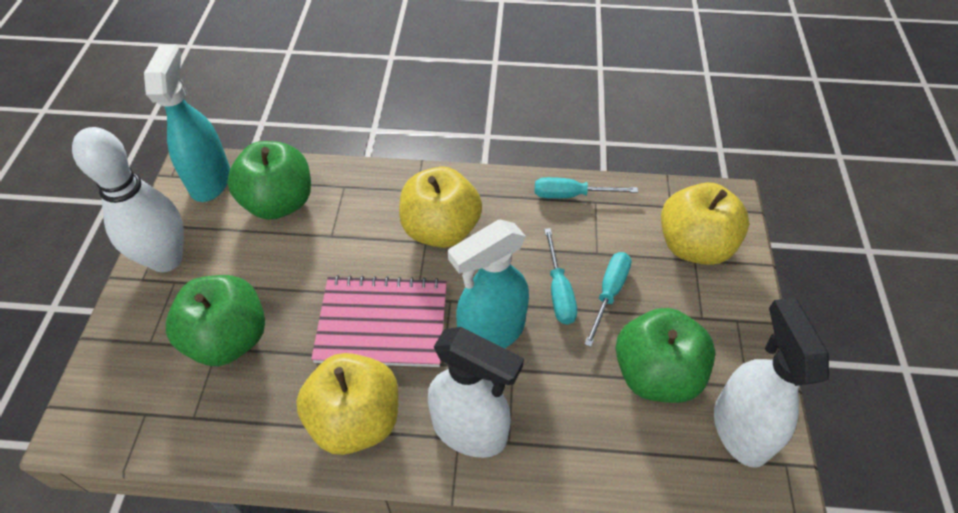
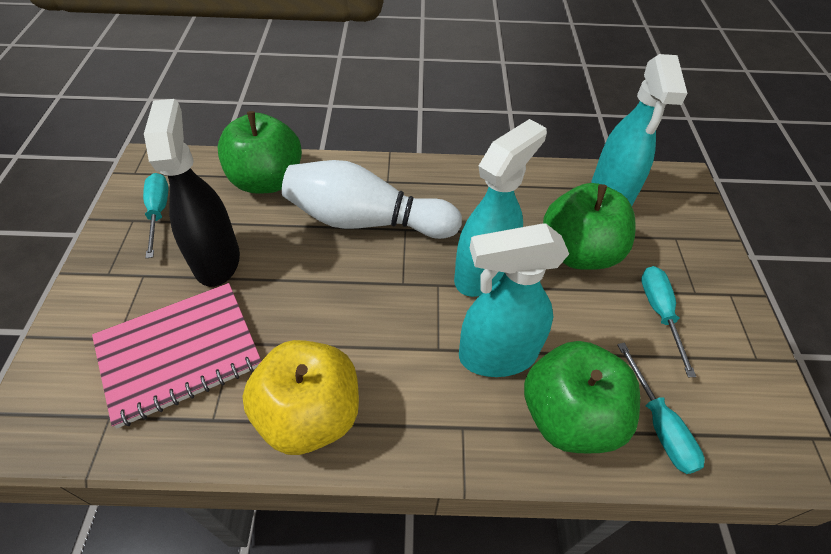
black spray bottle: 0 -> 1
turquoise spray bottle: 2 -> 3
white spray bottle: 2 -> 0
yellow apple: 3 -> 1

